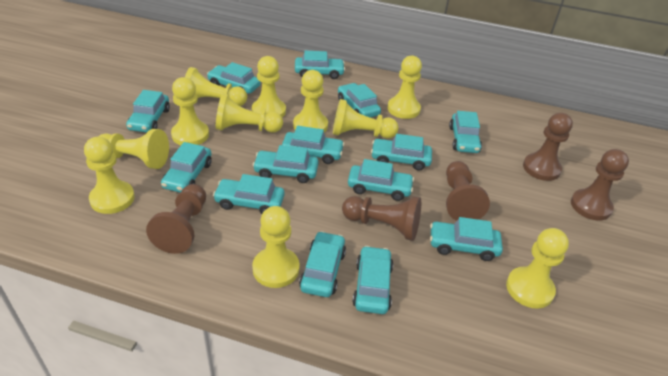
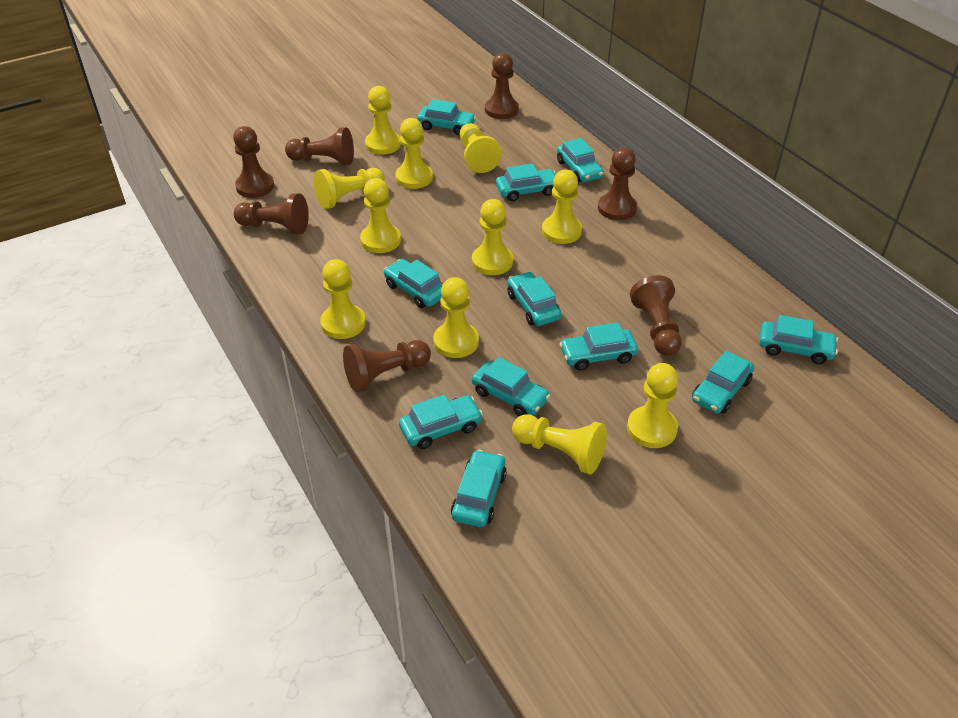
brown pawn: 5 -> 7
turquoise car: 14 -> 11

